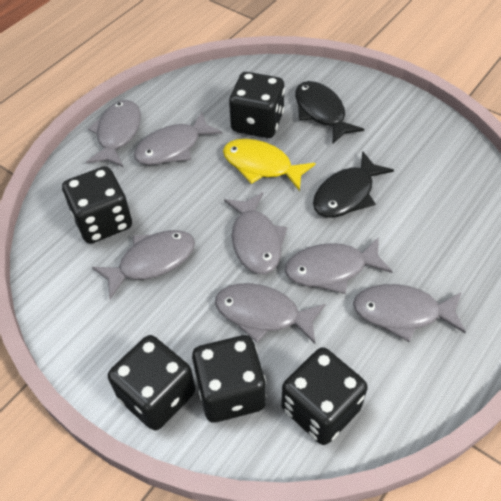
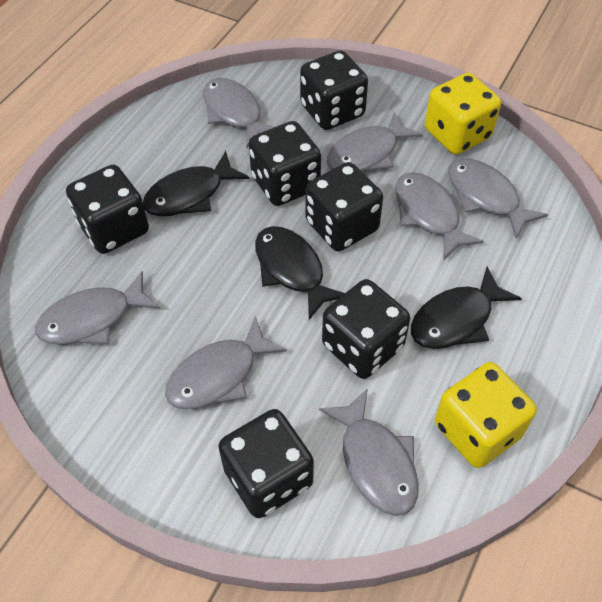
black dice: 5 -> 6
black fish: 2 -> 3
yellow dice: 0 -> 2
yellow fish: 1 -> 0

